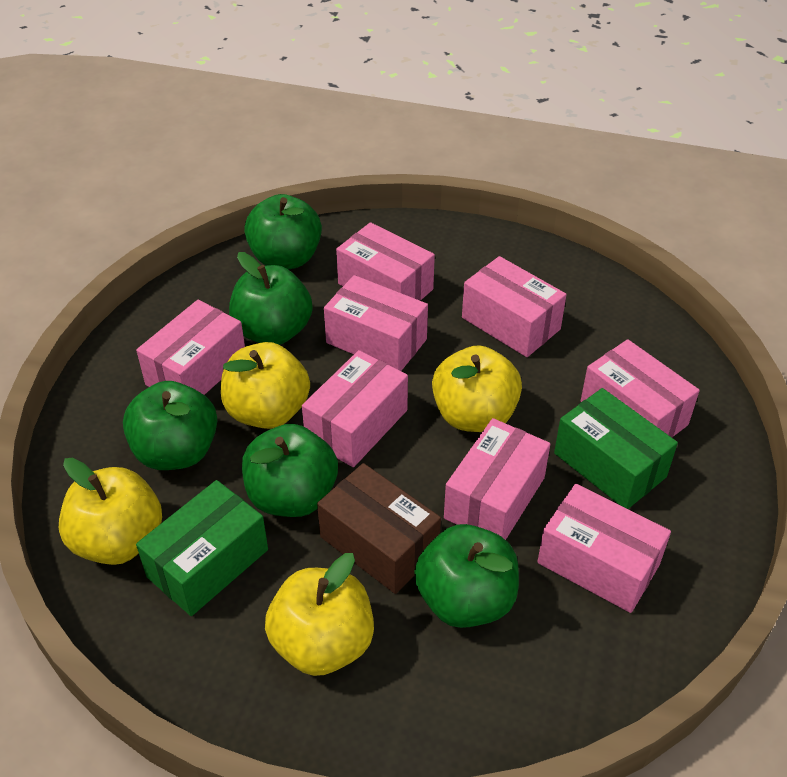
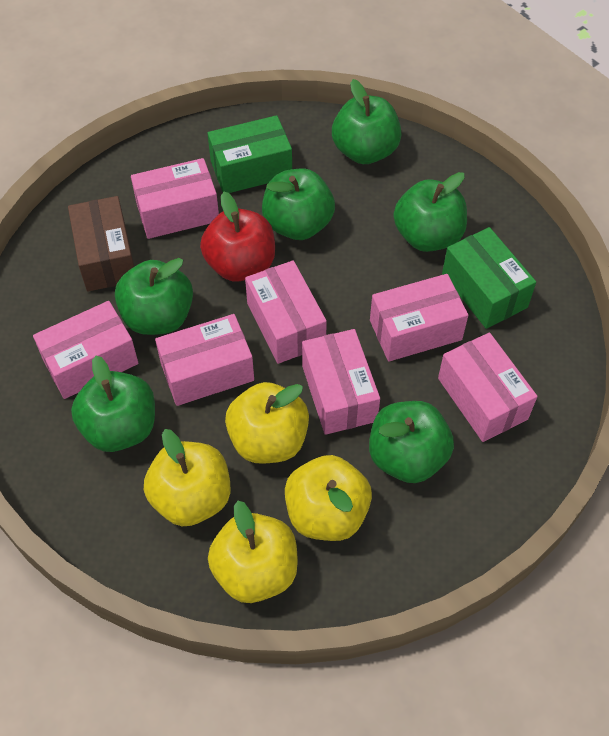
green apple: 5 -> 6
pink box: 8 -> 7
red apple: 0 -> 1

